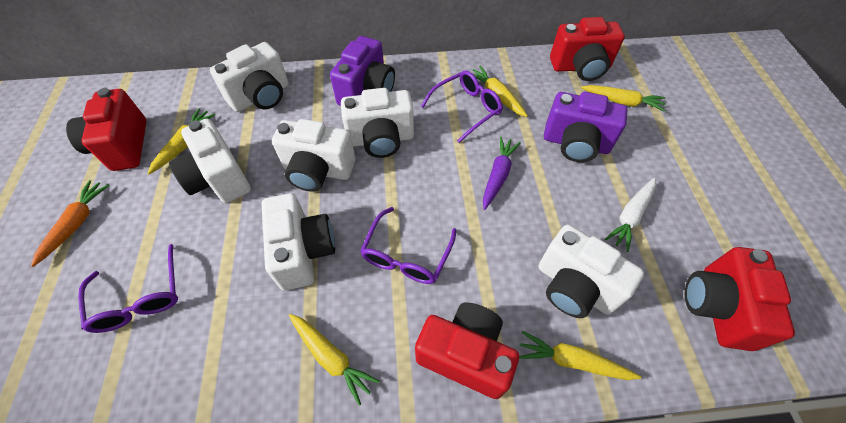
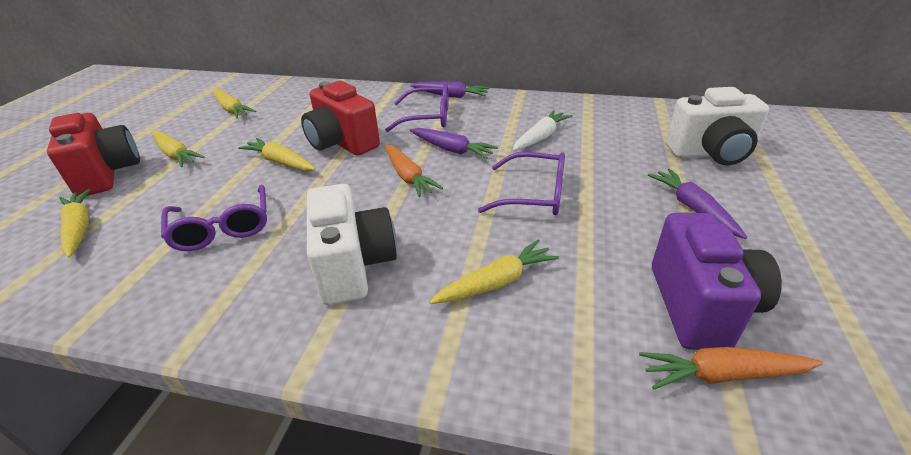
orange carrot: 1 -> 2
purple camera: 2 -> 1
purple carrot: 1 -> 3
red camera: 4 -> 2
white camera: 6 -> 2

